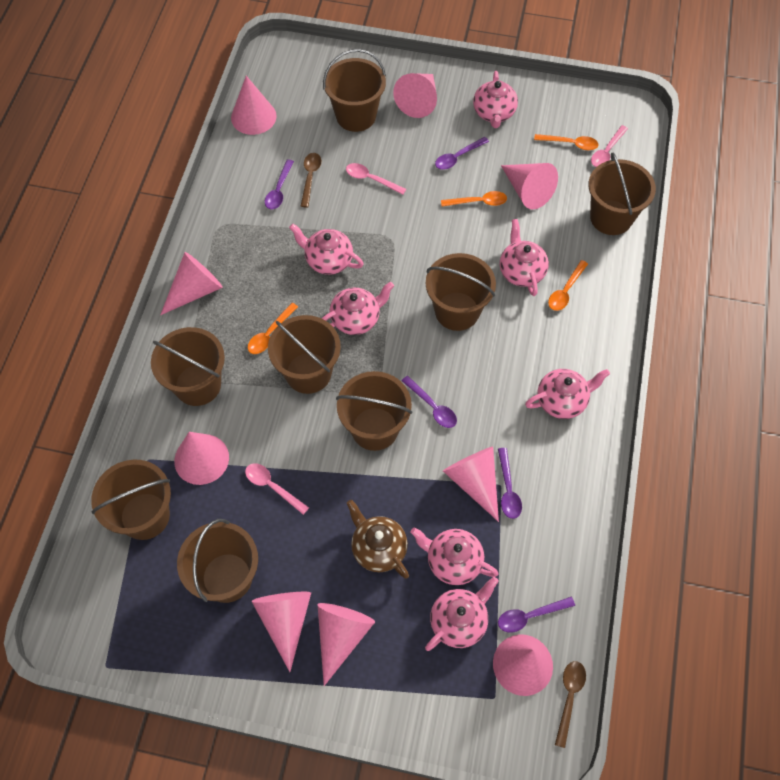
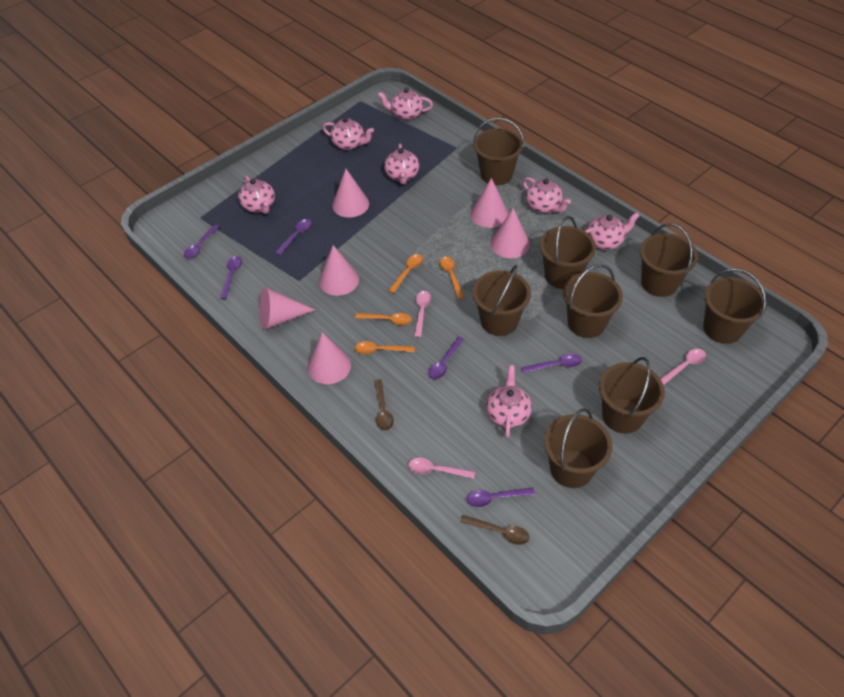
brown teapot: 1 -> 0
pink cone: 9 -> 6
purple spoon: 5 -> 6

